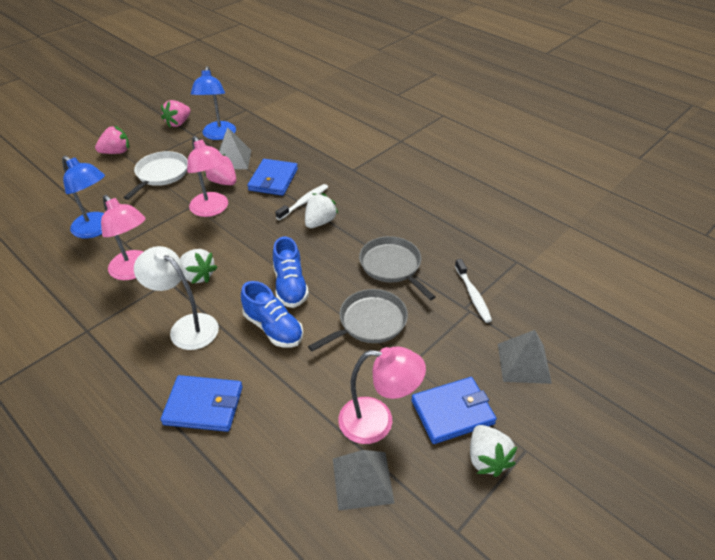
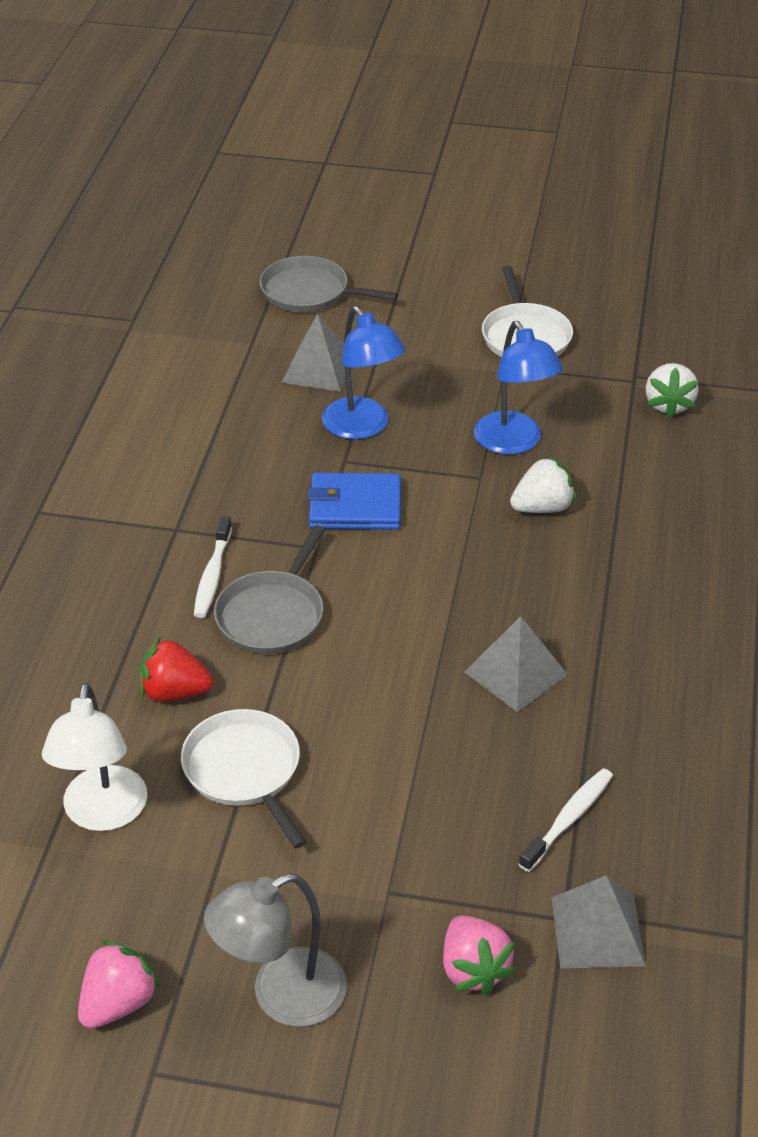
blue shoe: 2 -> 0
blue wallet: 3 -> 1
grey lamp: 0 -> 1
pink lamp: 3 -> 0
pink strawberry: 3 -> 2
red strawberry: 0 -> 1
white pan: 1 -> 2
white strawberry: 3 -> 2

